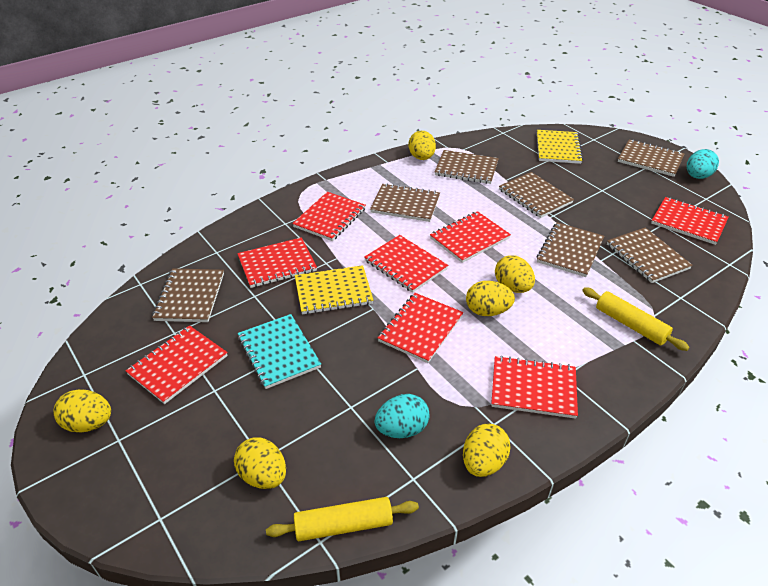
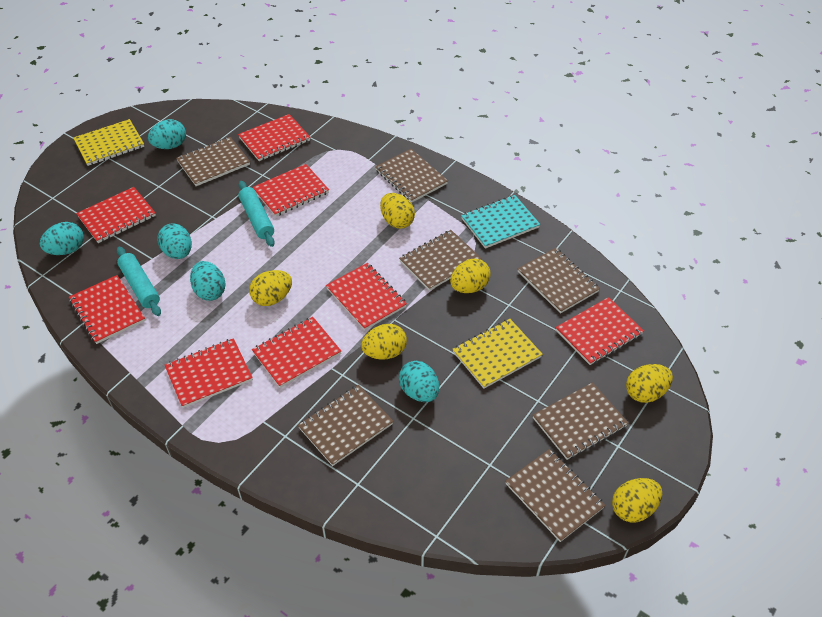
turquoise egg: 2 -> 5
turquoise rolling pin: 0 -> 2
yellow rolling pin: 2 -> 0

